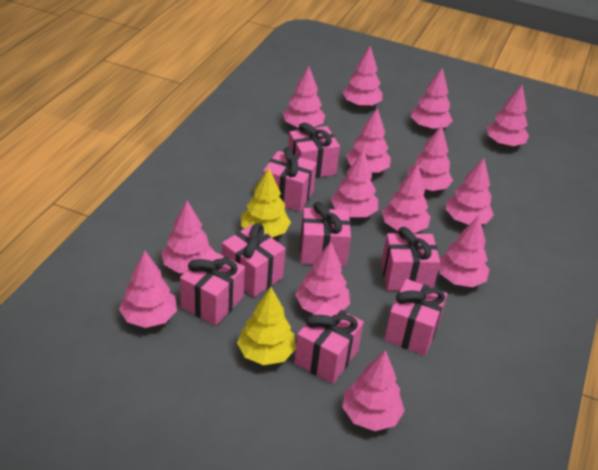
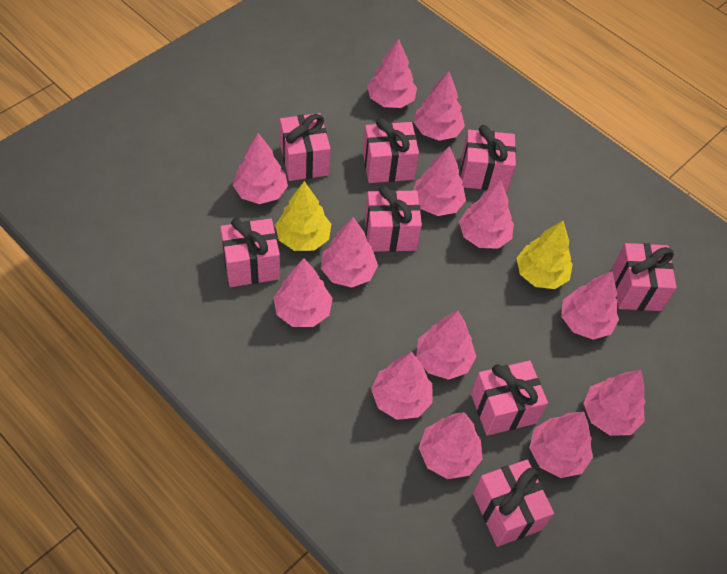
pink tree: 14 -> 13

